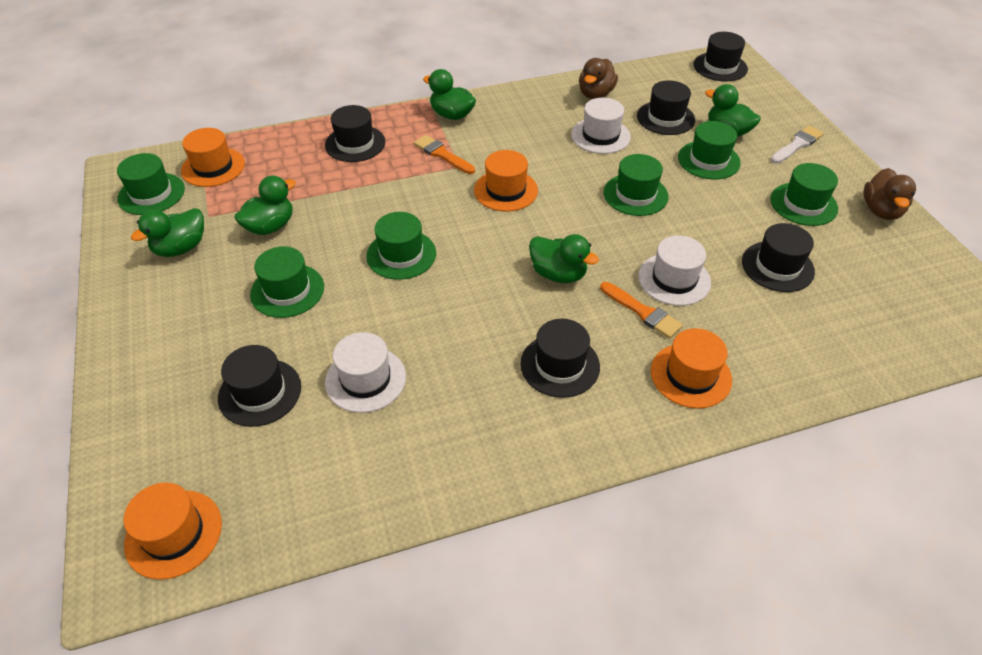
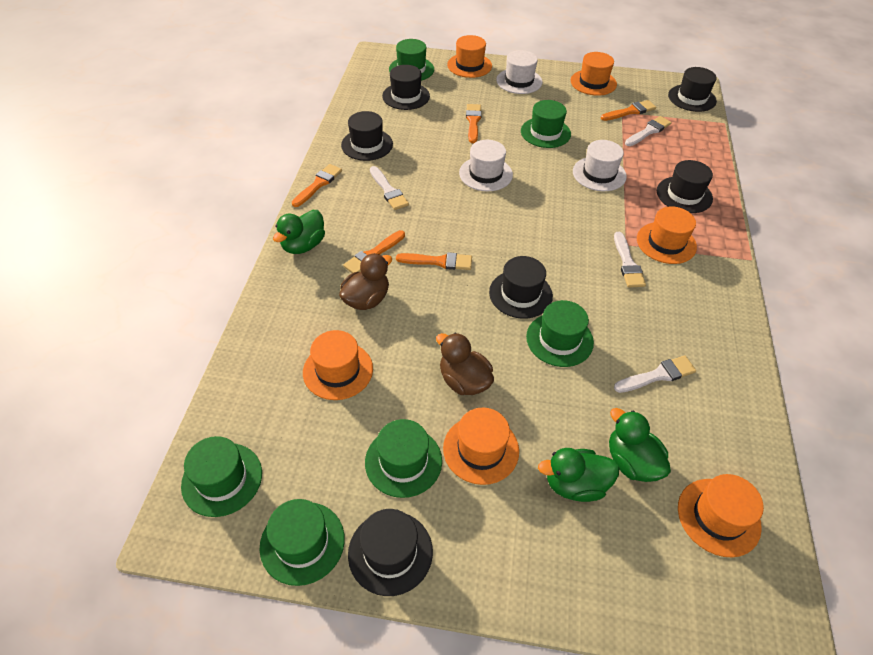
green duck: 5 -> 3
orange brush: 2 -> 5
orange hat: 4 -> 6
white brush: 1 -> 4

